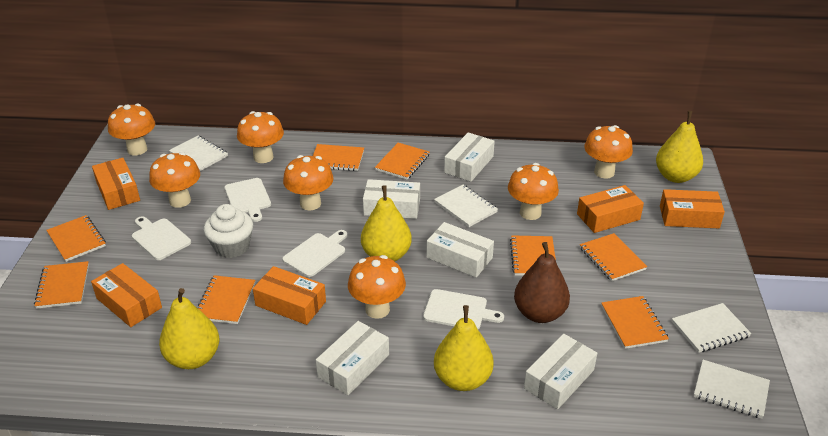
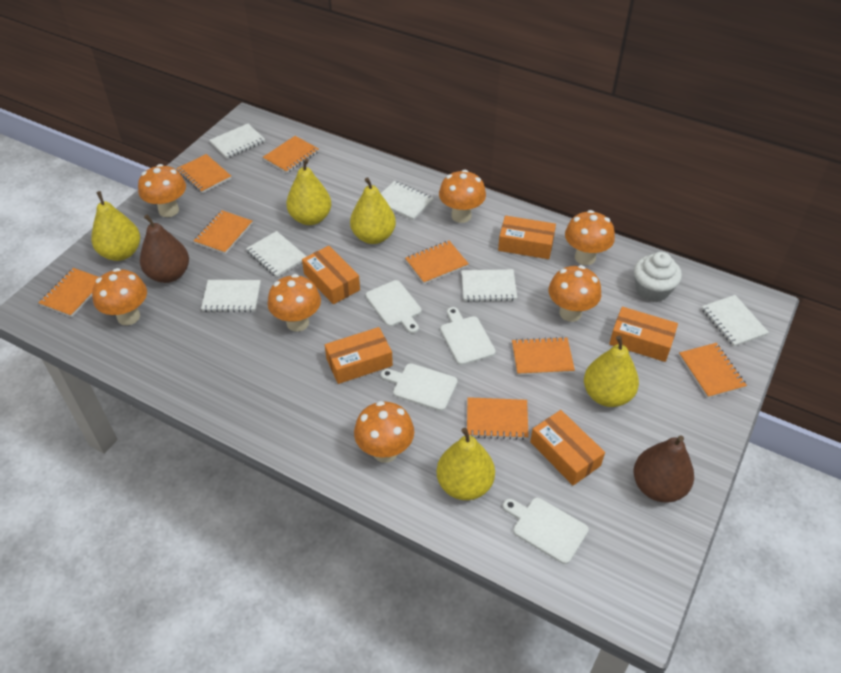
brown pear: 1 -> 2
white box: 5 -> 0
white notebook: 4 -> 6
yellow pear: 4 -> 5

